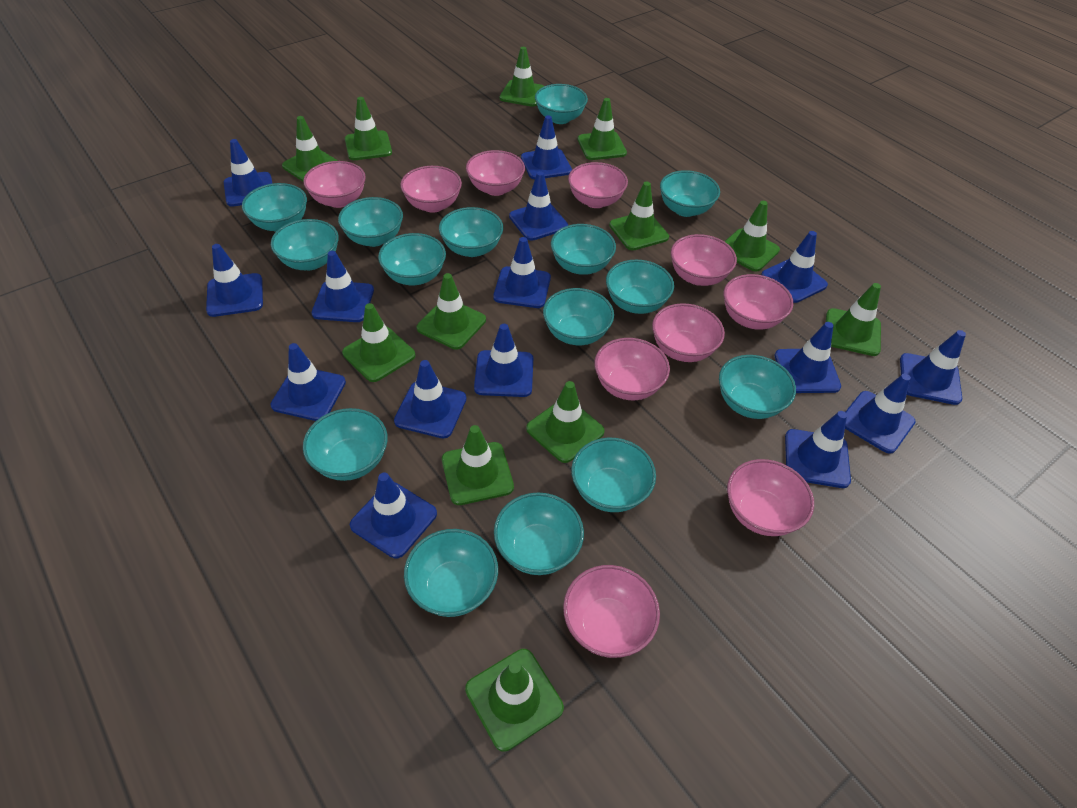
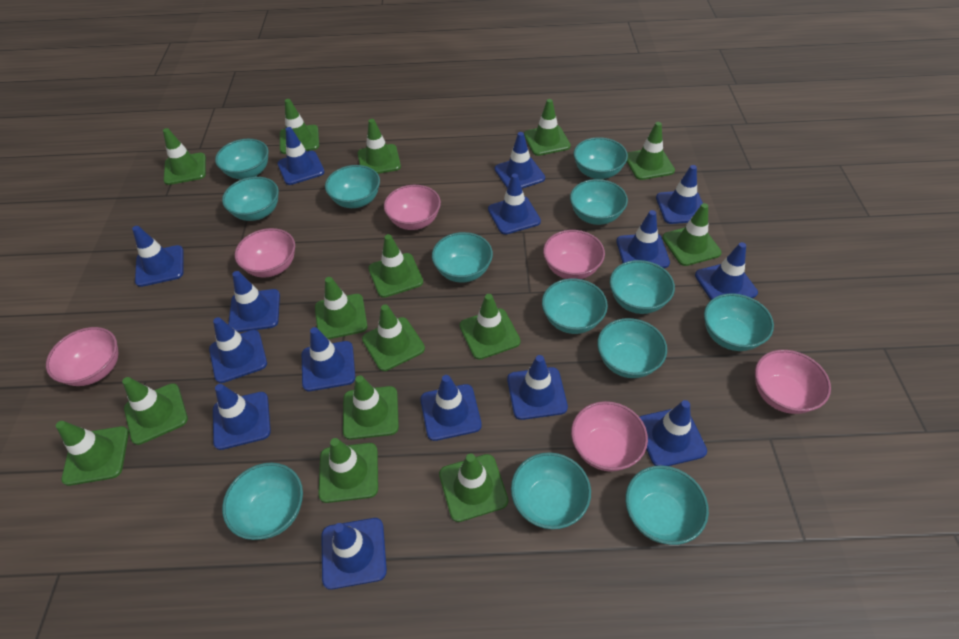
green traffic cone: 12 -> 15
pink bowl: 10 -> 6
turquoise bowl: 15 -> 13

